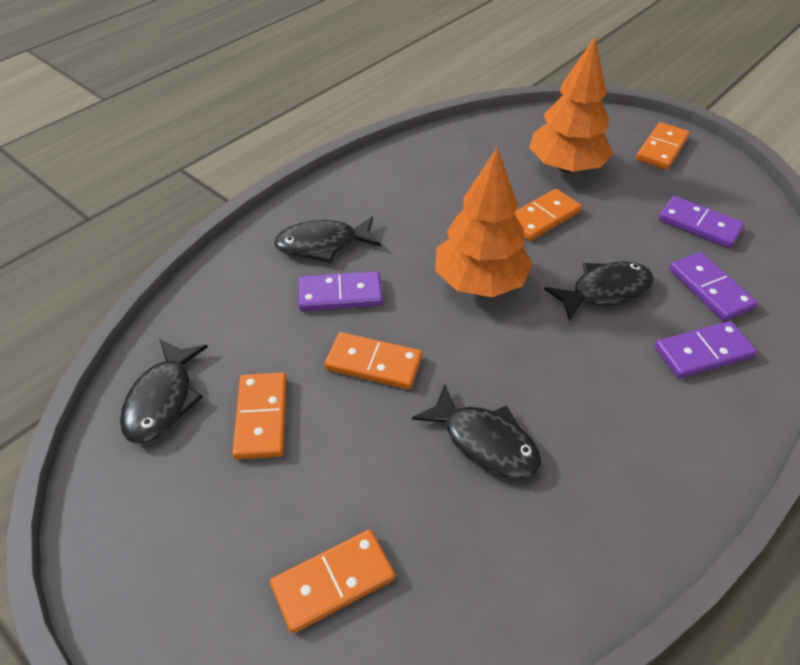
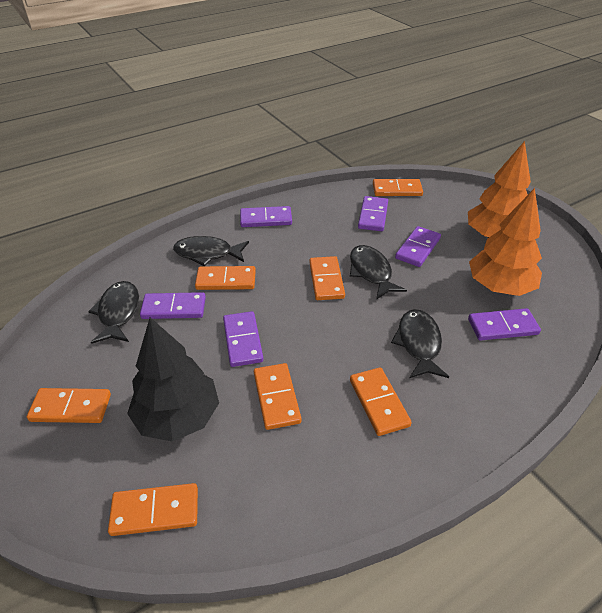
black tree: 0 -> 1
orange domino: 5 -> 7
purple domino: 4 -> 6

